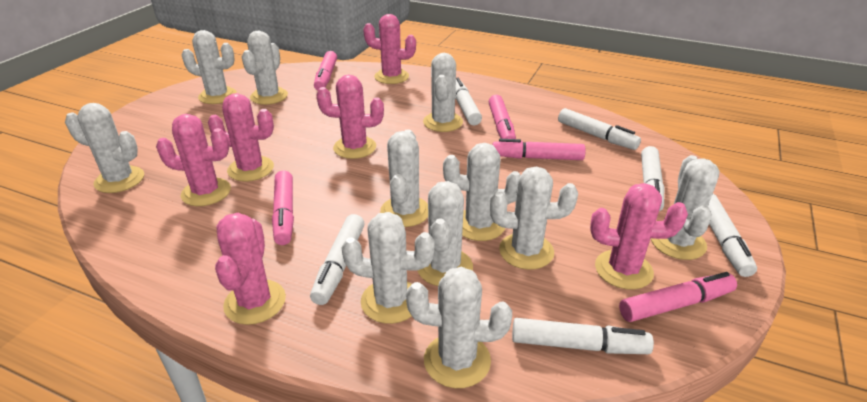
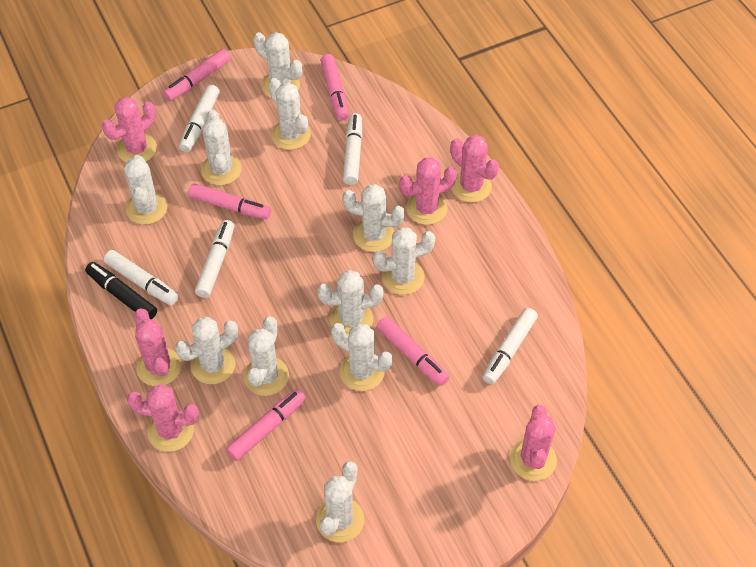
black marker: 0 -> 1
white marker: 6 -> 5

